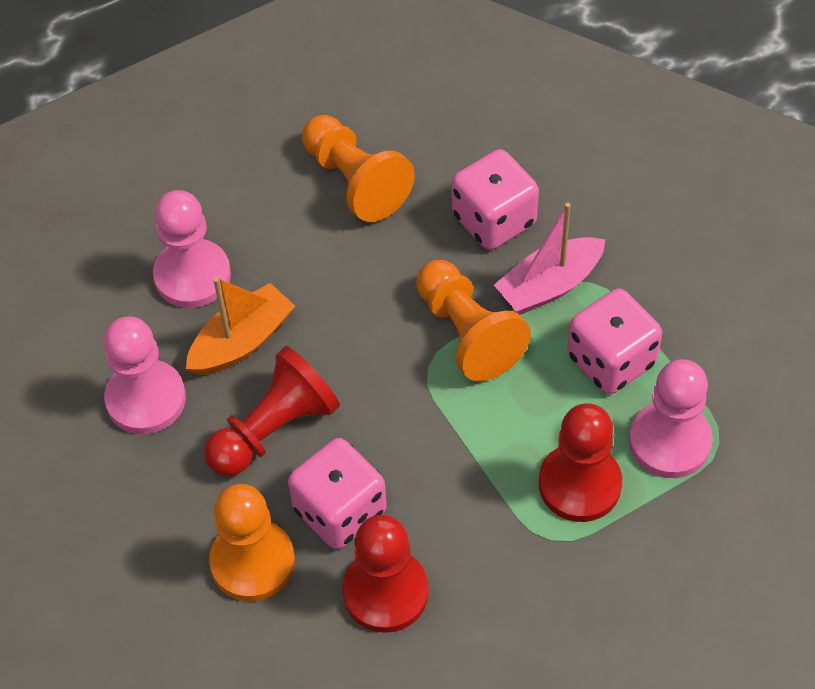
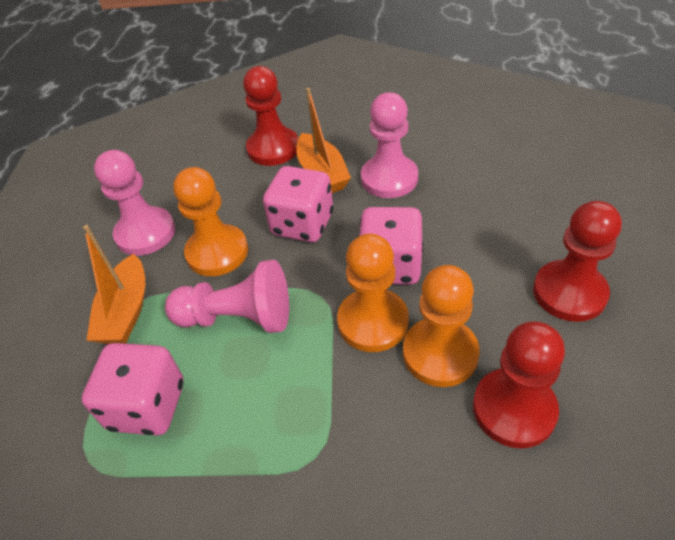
orange boat: 1 -> 2
pink boat: 1 -> 0

